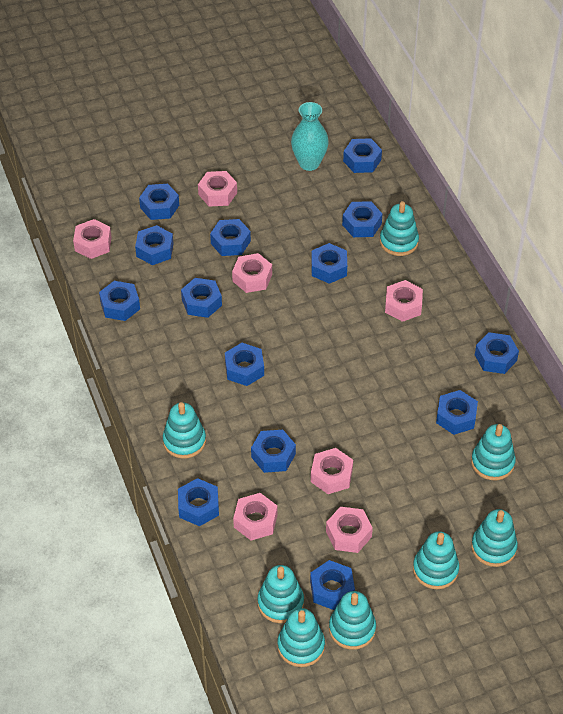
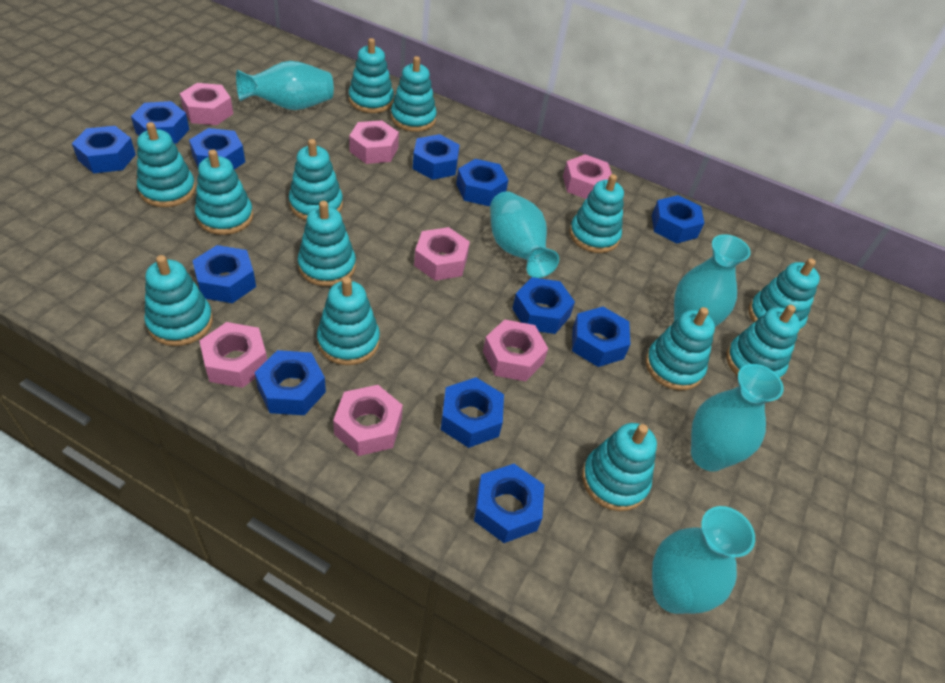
blue nut: 14 -> 12
turquoise stacking toy: 8 -> 13
turquoise vase: 1 -> 5

